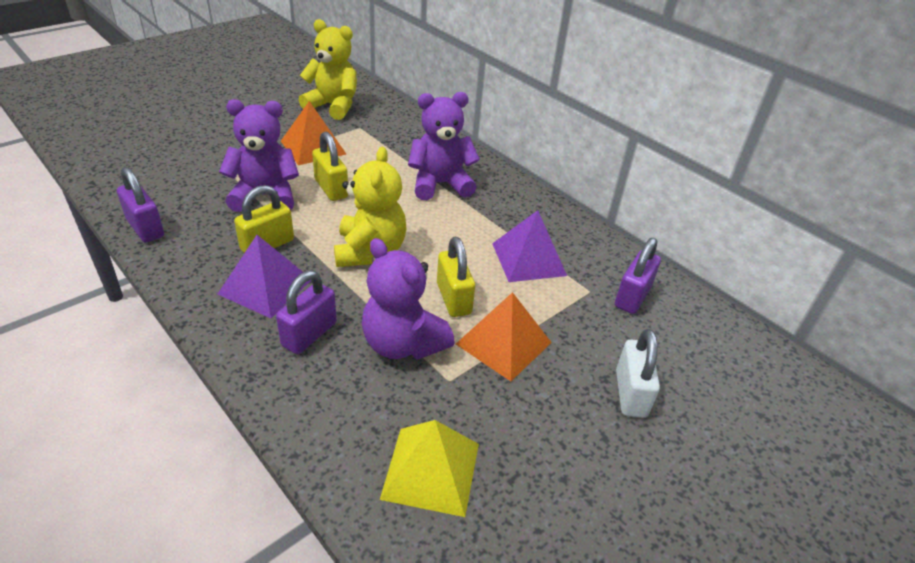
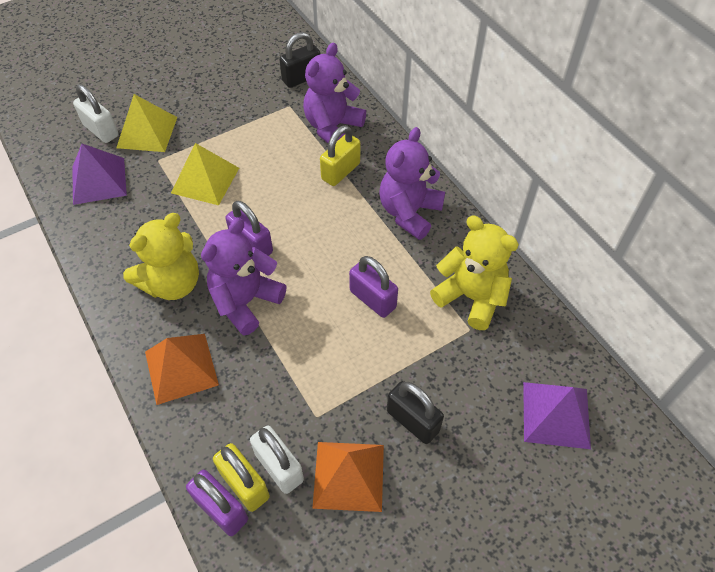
black padlock: 0 -> 2
white padlock: 1 -> 2
yellow padlock: 3 -> 2
yellow pyramid: 1 -> 2

